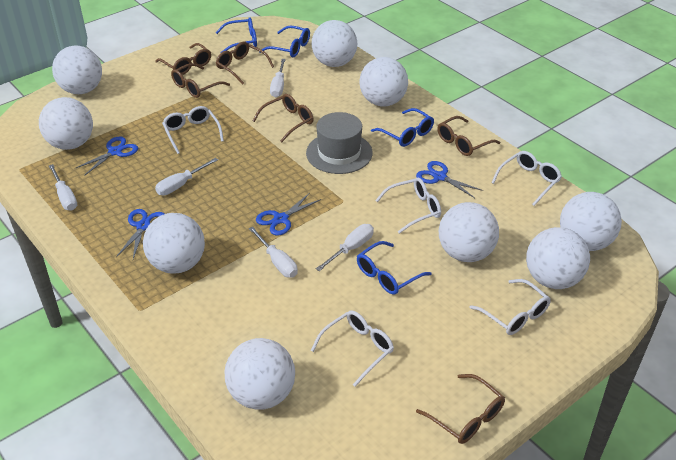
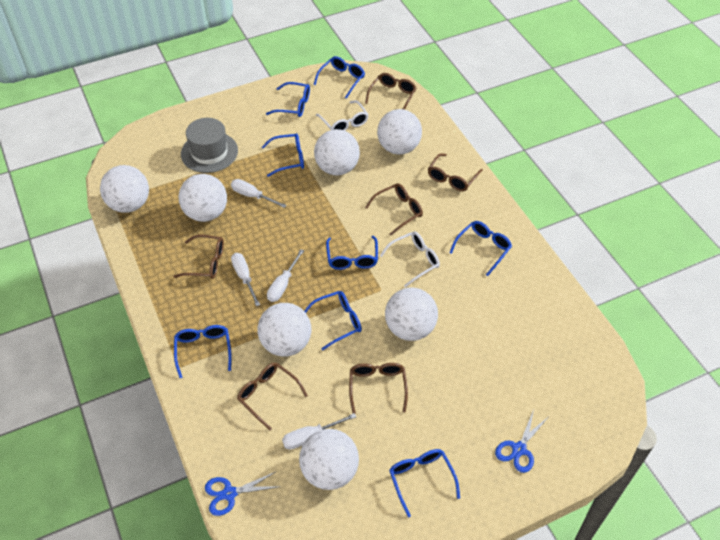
blue glasses: 4 -> 8
blue scissors: 4 -> 2
white ball: 9 -> 7
white glasses: 5 -> 2
white screwdriver: 5 -> 4

